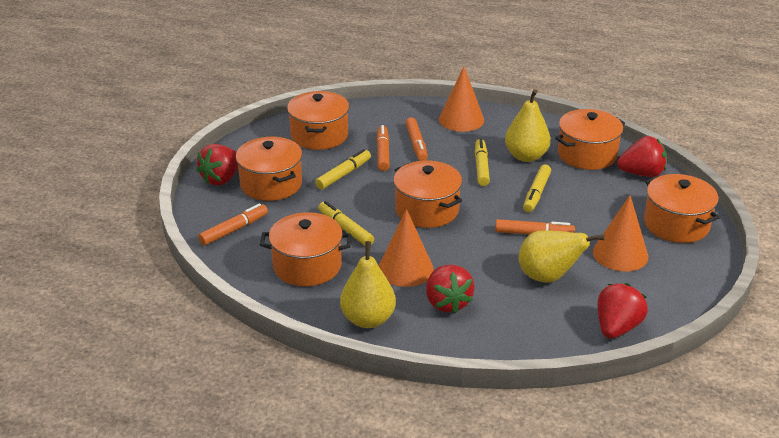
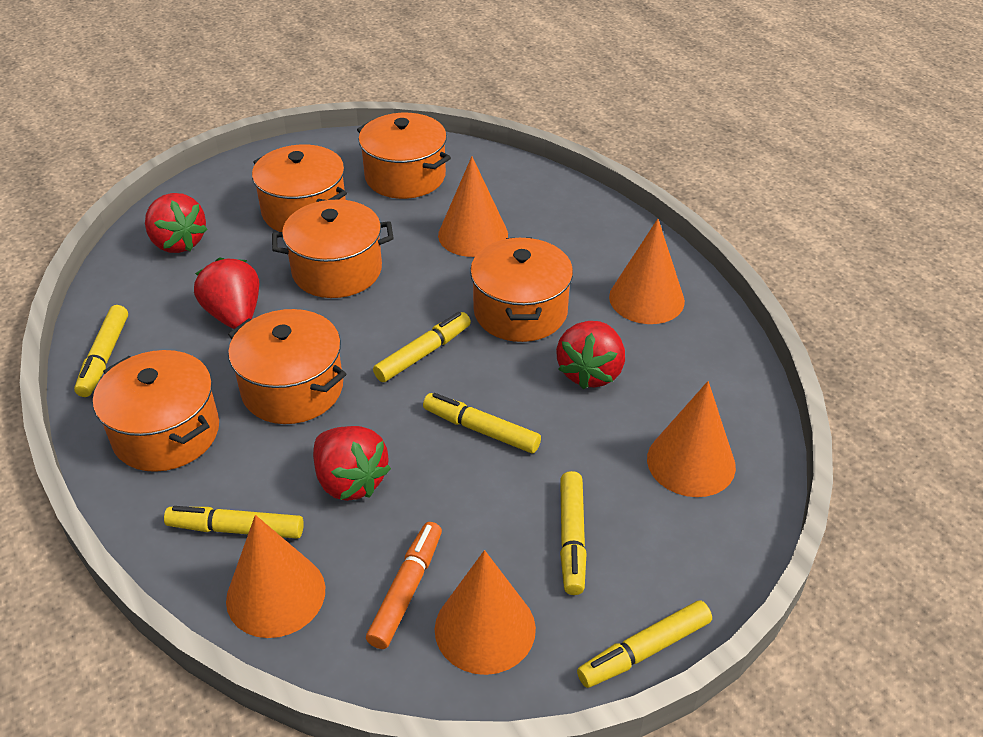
orange cone: 3 -> 5
orange marker: 4 -> 1
yellow marker: 4 -> 6
yellow pear: 3 -> 0

